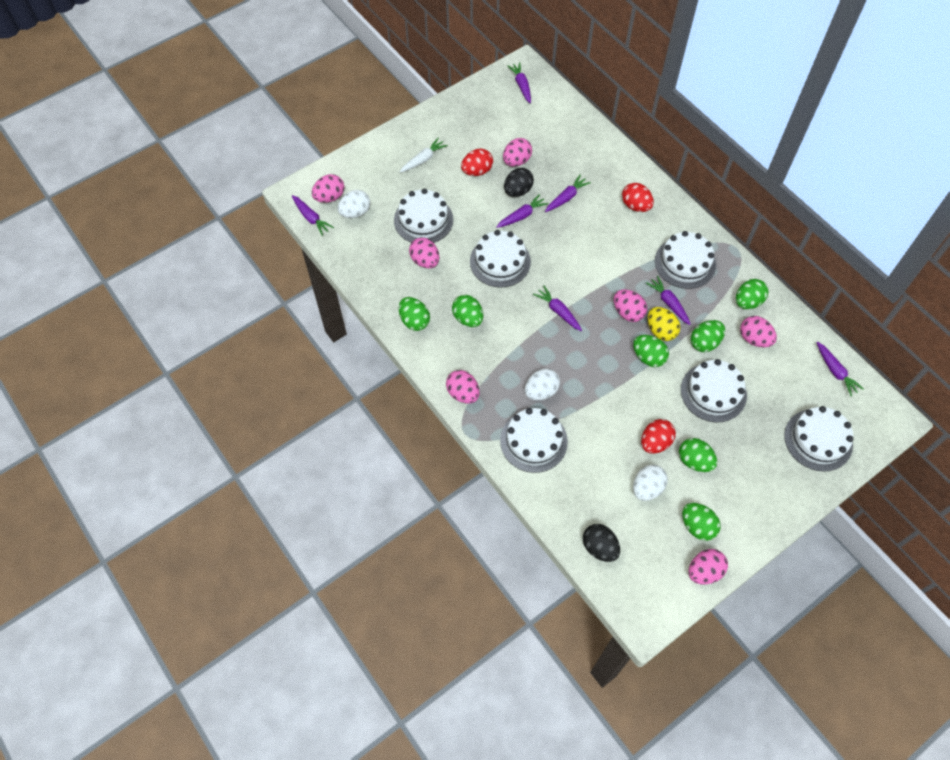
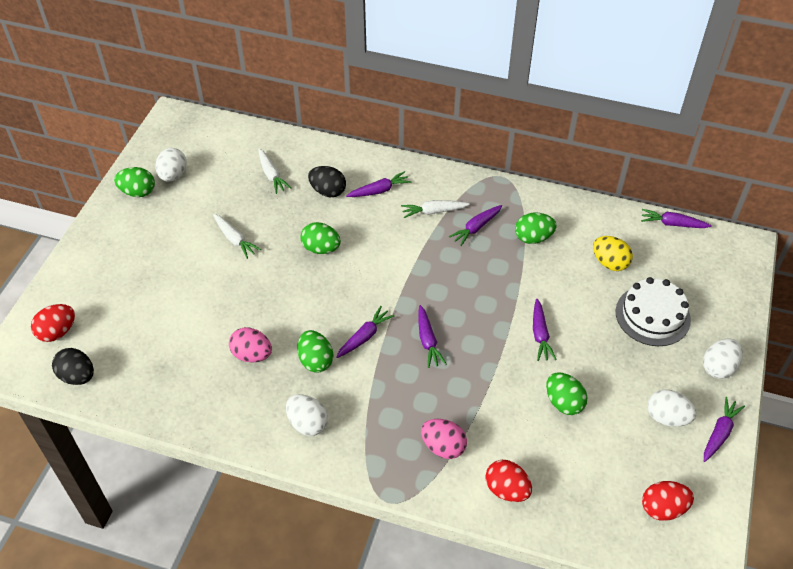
green egg: 7 -> 5
pink egg: 7 -> 2
white cake: 6 -> 1
white carrot: 1 -> 3
white egg: 3 -> 4

